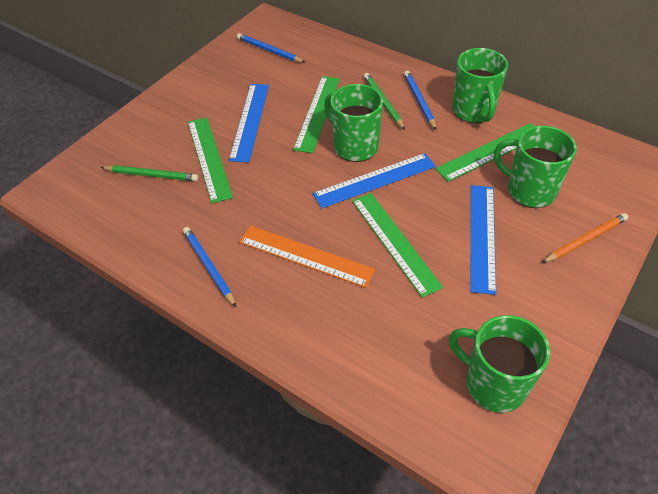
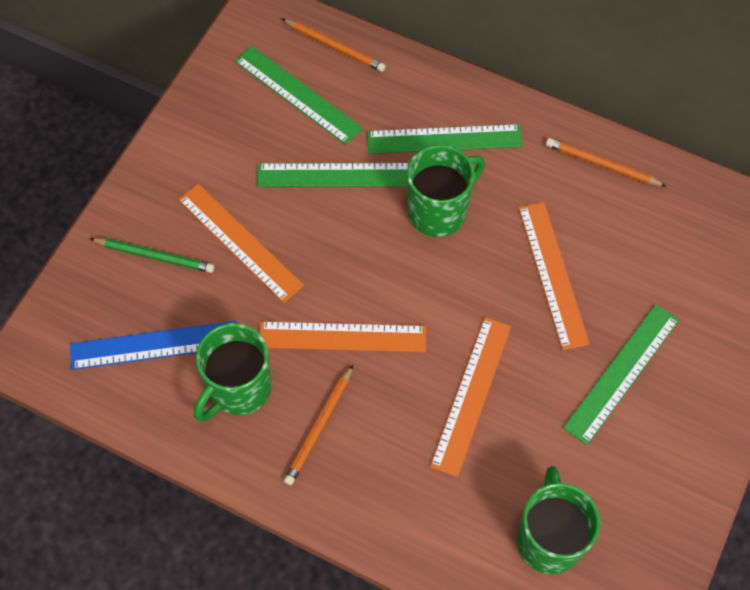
blue pencil: 3 -> 0
blue ruler: 3 -> 1
green mug: 4 -> 3
green pencil: 2 -> 1
orange pencil: 1 -> 3
orange ruler: 1 -> 4

